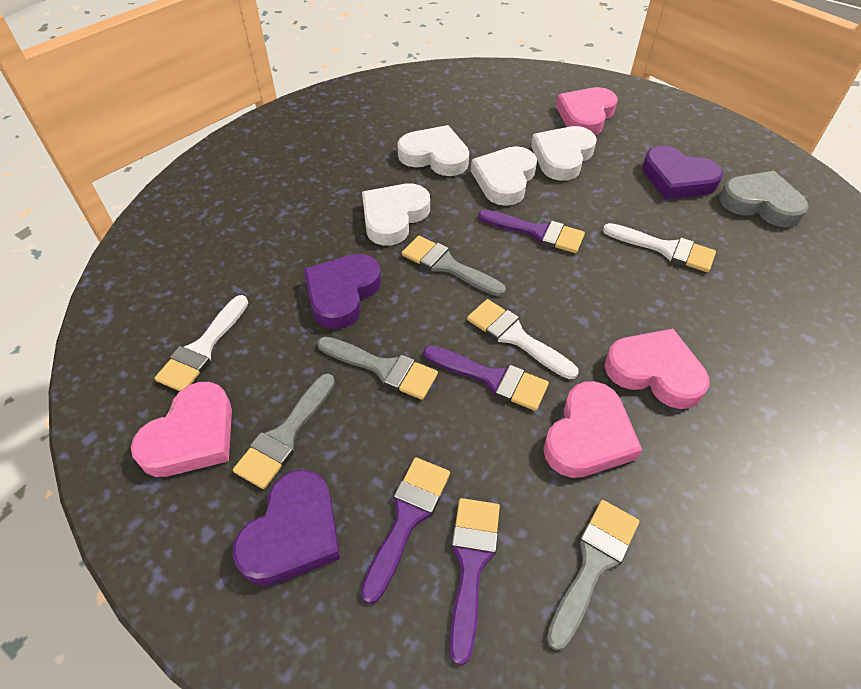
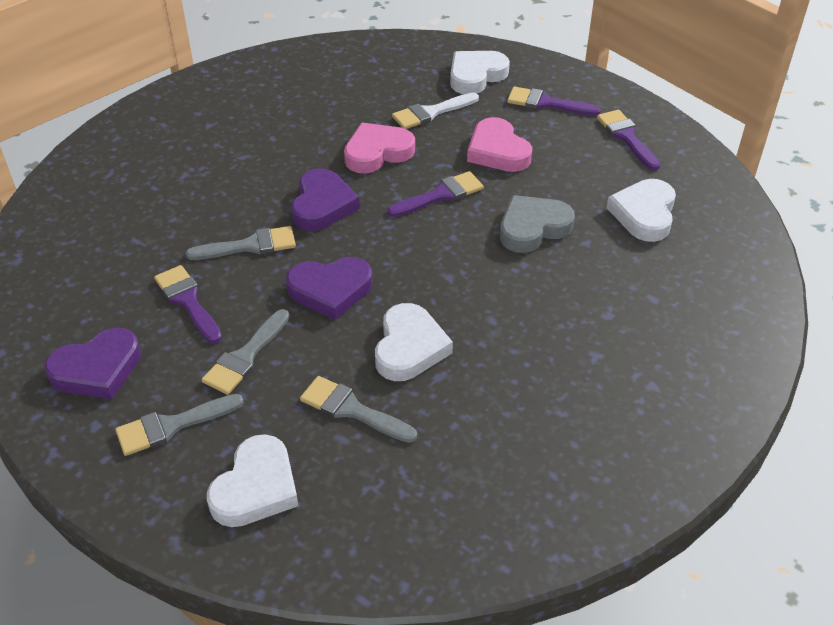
pink heart: 4 -> 2
white brush: 3 -> 1

